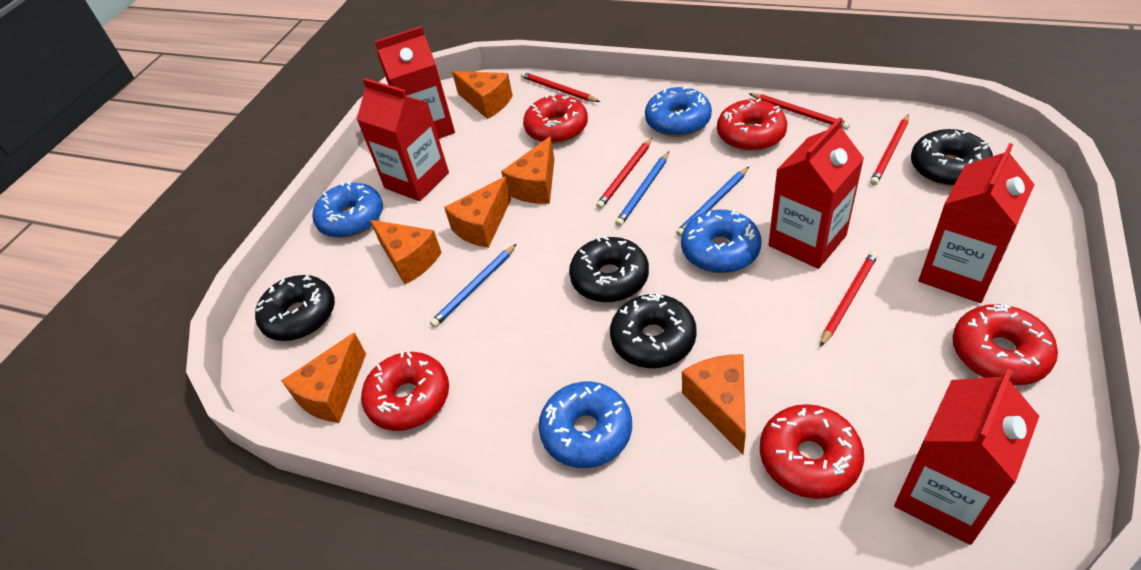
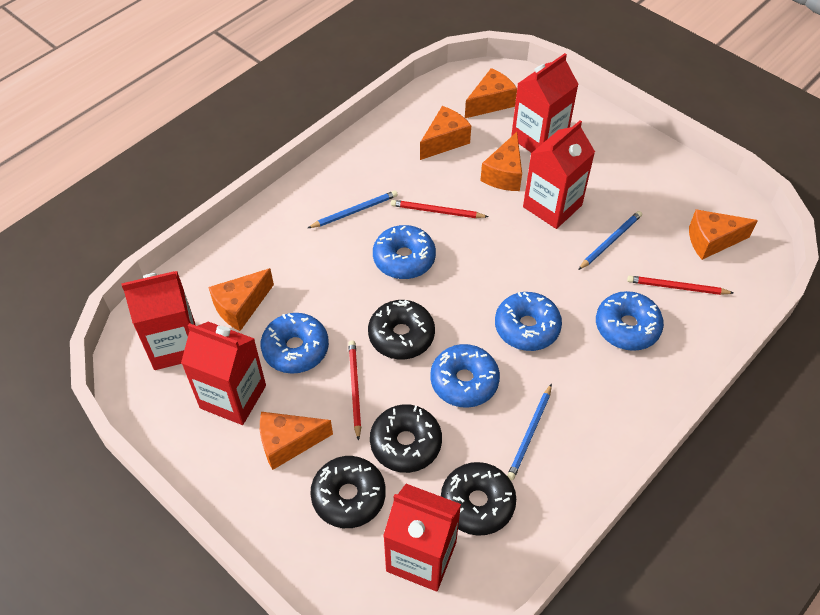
blue donut: 4 -> 5
red donut: 5 -> 0
red pencil: 5 -> 3

